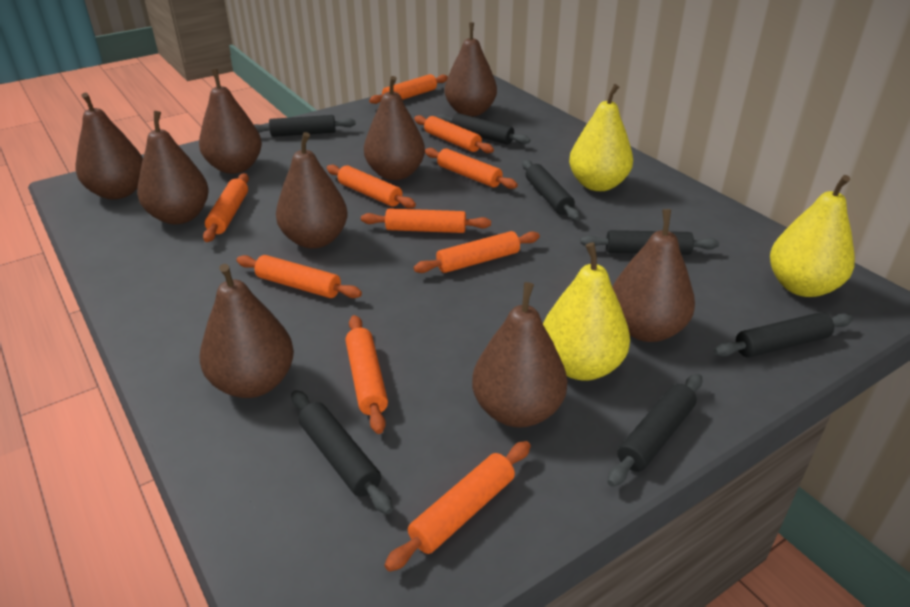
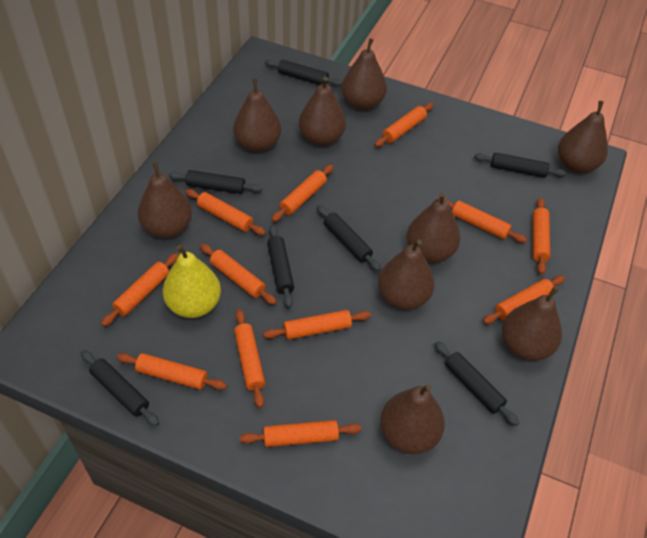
orange rolling pin: 10 -> 12
yellow pear: 3 -> 1

